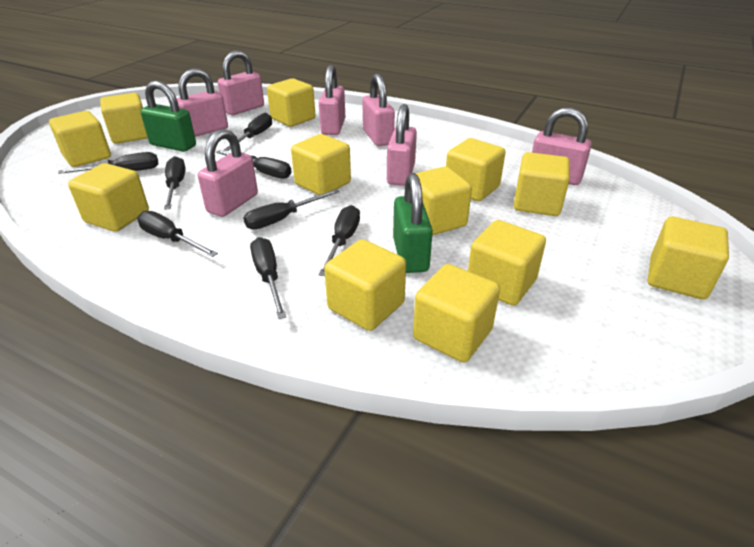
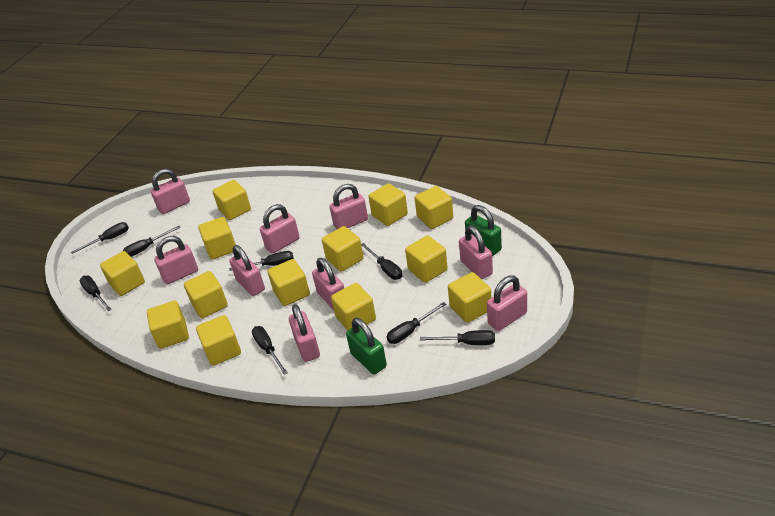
pink padlock: 7 -> 9
yellow cube: 12 -> 13

